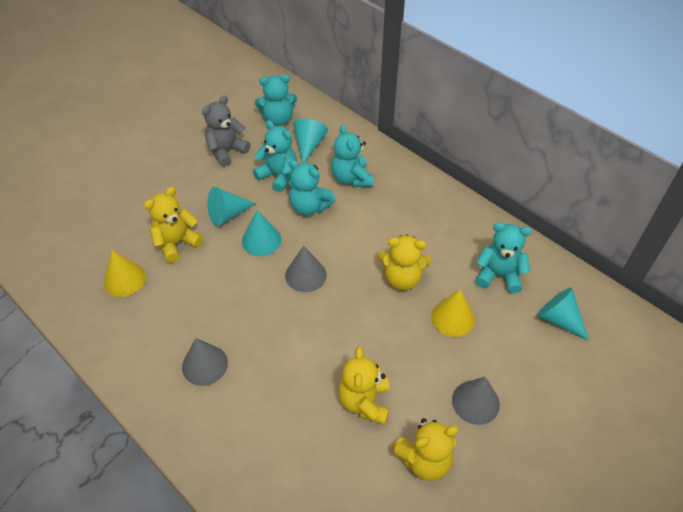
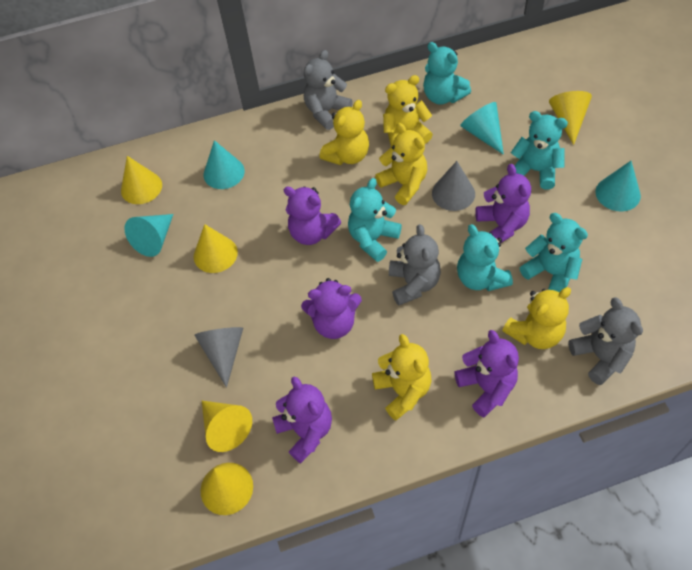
grey cone: 3 -> 2
grey teddy bear: 1 -> 3
purple teddy bear: 0 -> 5
yellow cone: 2 -> 5
yellow teddy bear: 4 -> 5

